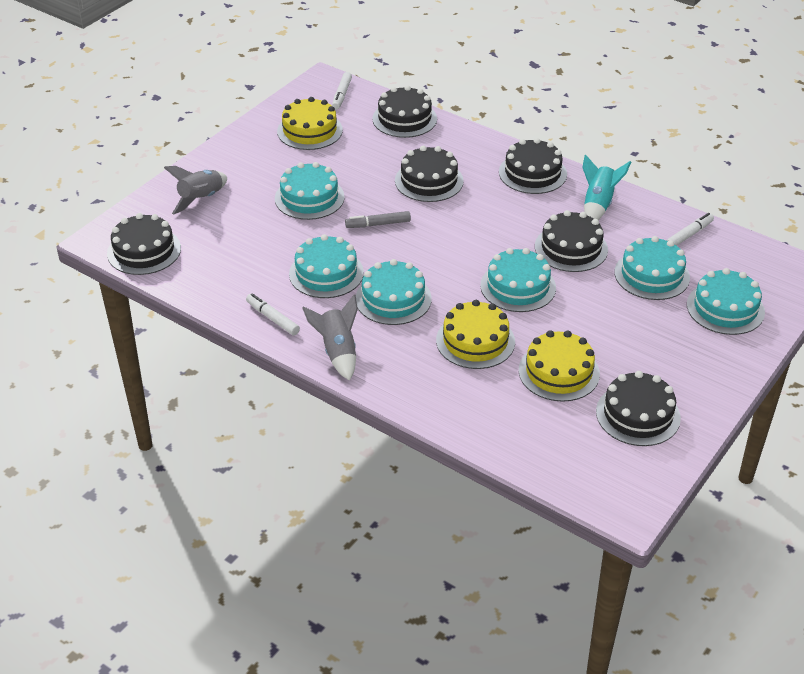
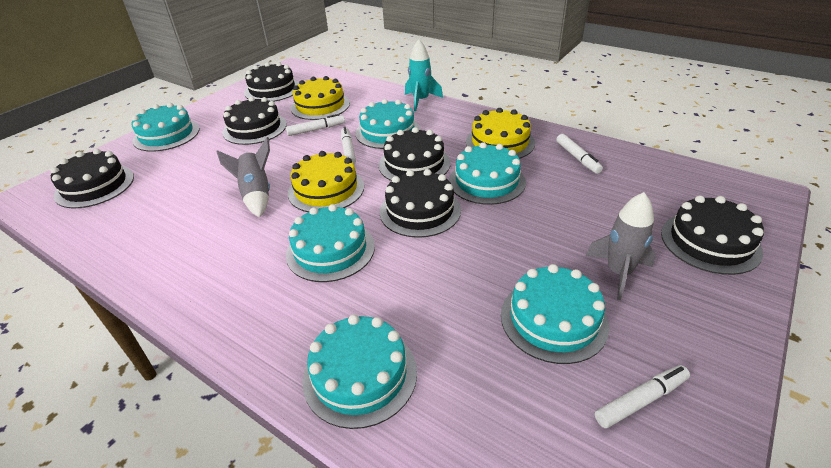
grey marker: 1 -> 0
white marker: 3 -> 4

